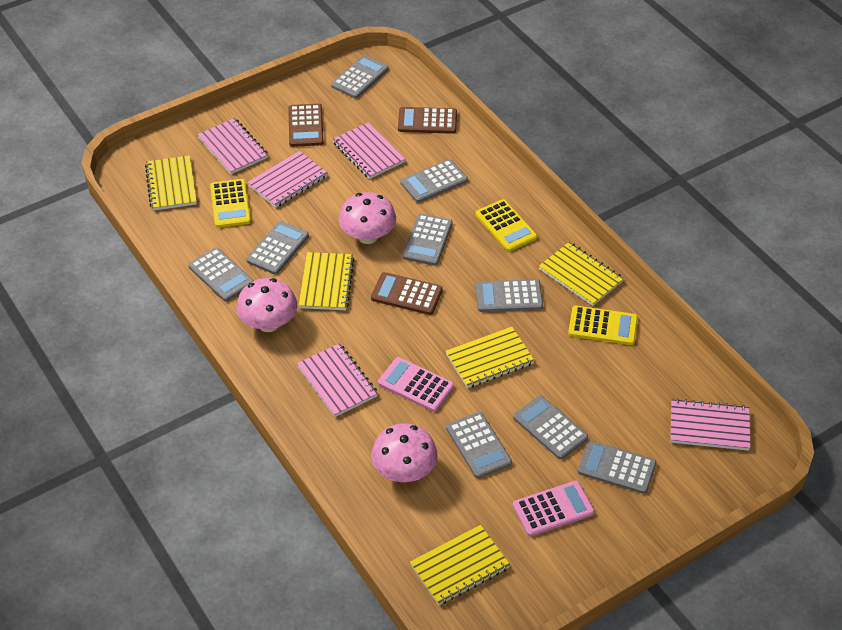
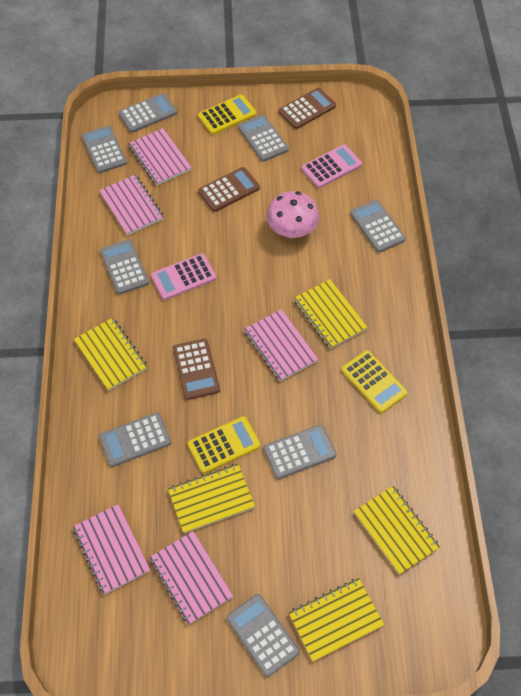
grey calculator: 9 -> 8
pink mushroom: 3 -> 1

